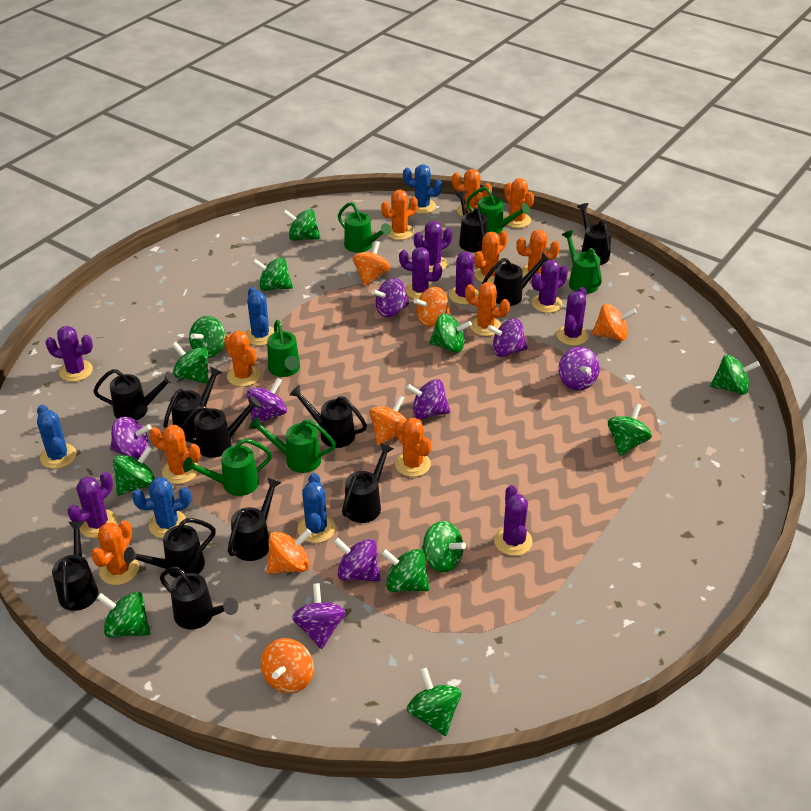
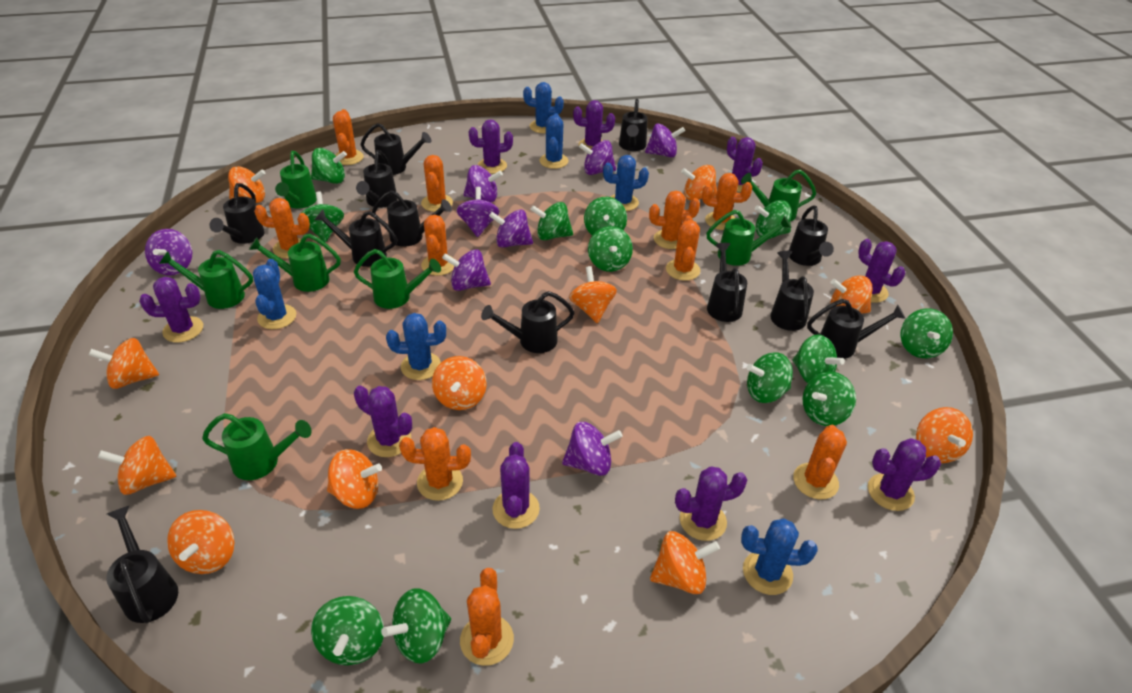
blue cactus: 5 -> 6
green watering can: 6 -> 7
orange spinning top: 6 -> 11
purple cactus: 8 -> 9

